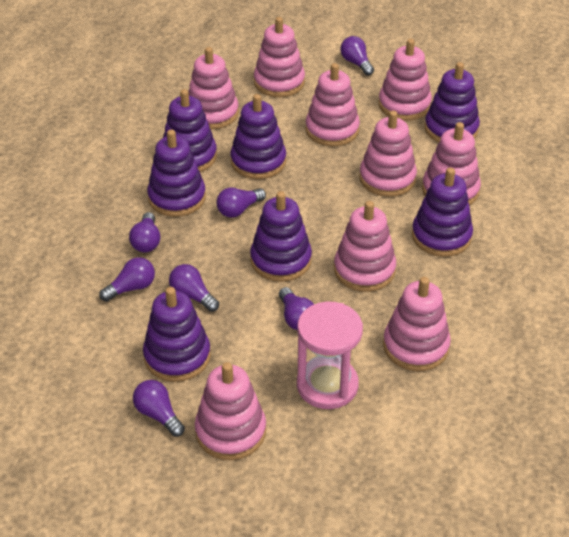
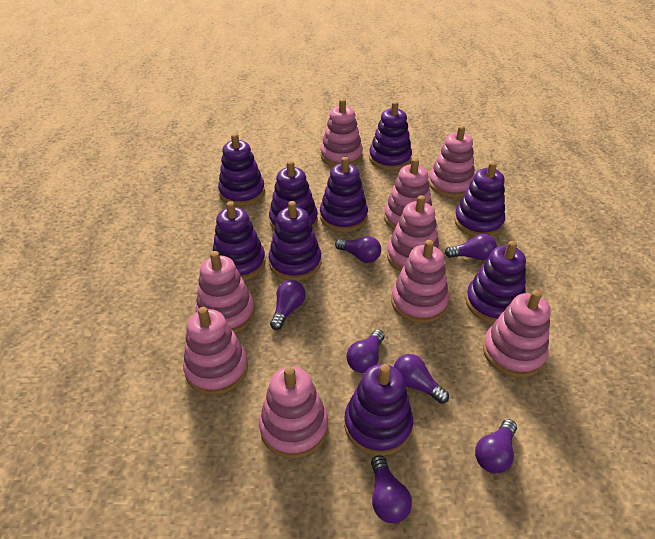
pink hourglass: 1 -> 0
purple stacking toy: 7 -> 9

